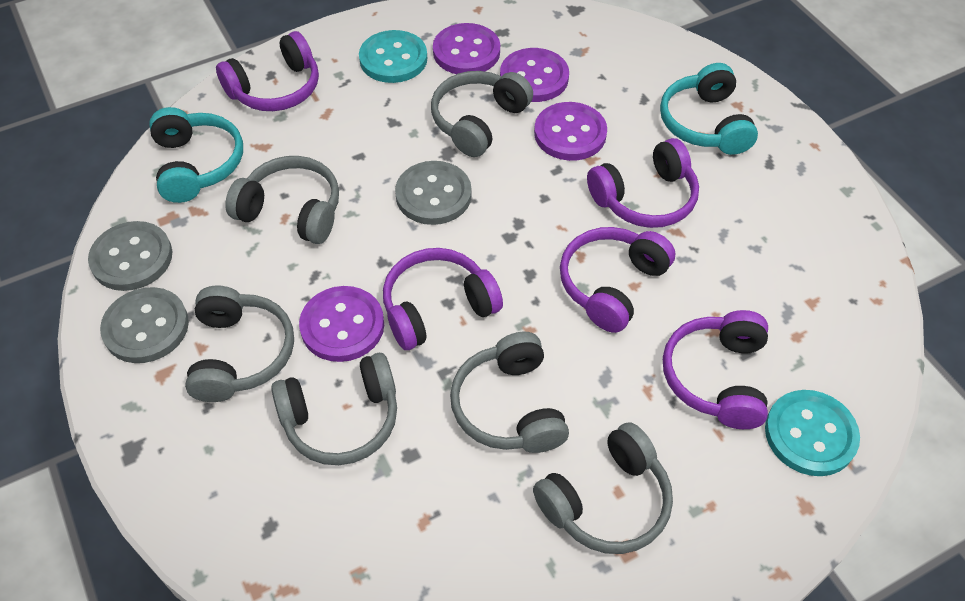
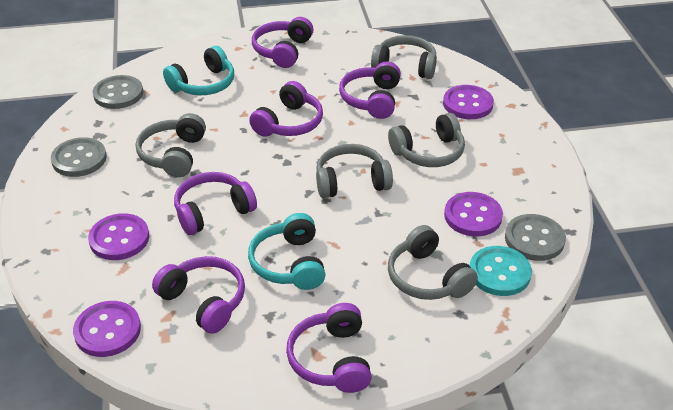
grey headphones: 6 -> 5
purple headphones: 5 -> 6
turquoise button: 2 -> 1

